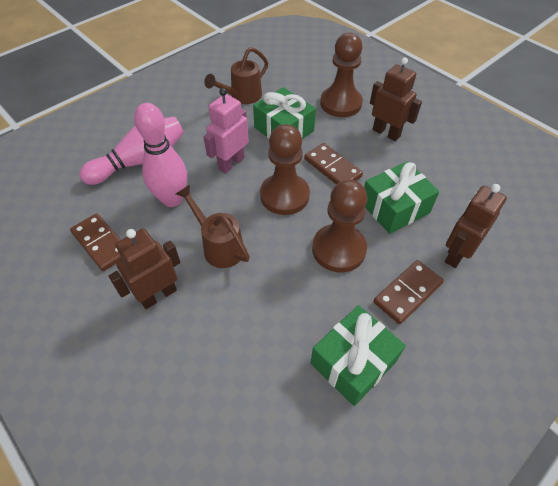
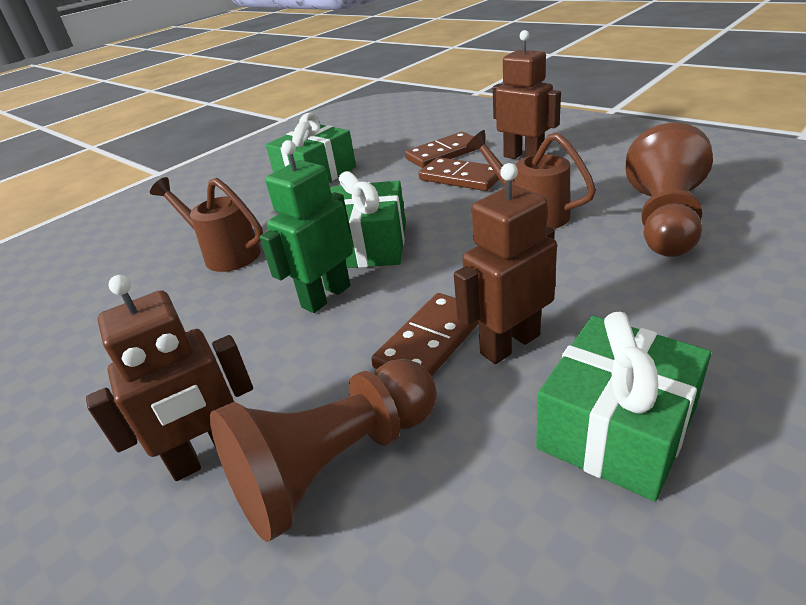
brown pawn: 3 -> 2
green robot: 0 -> 1
pink bowling pin: 2 -> 0
pink robot: 1 -> 0

